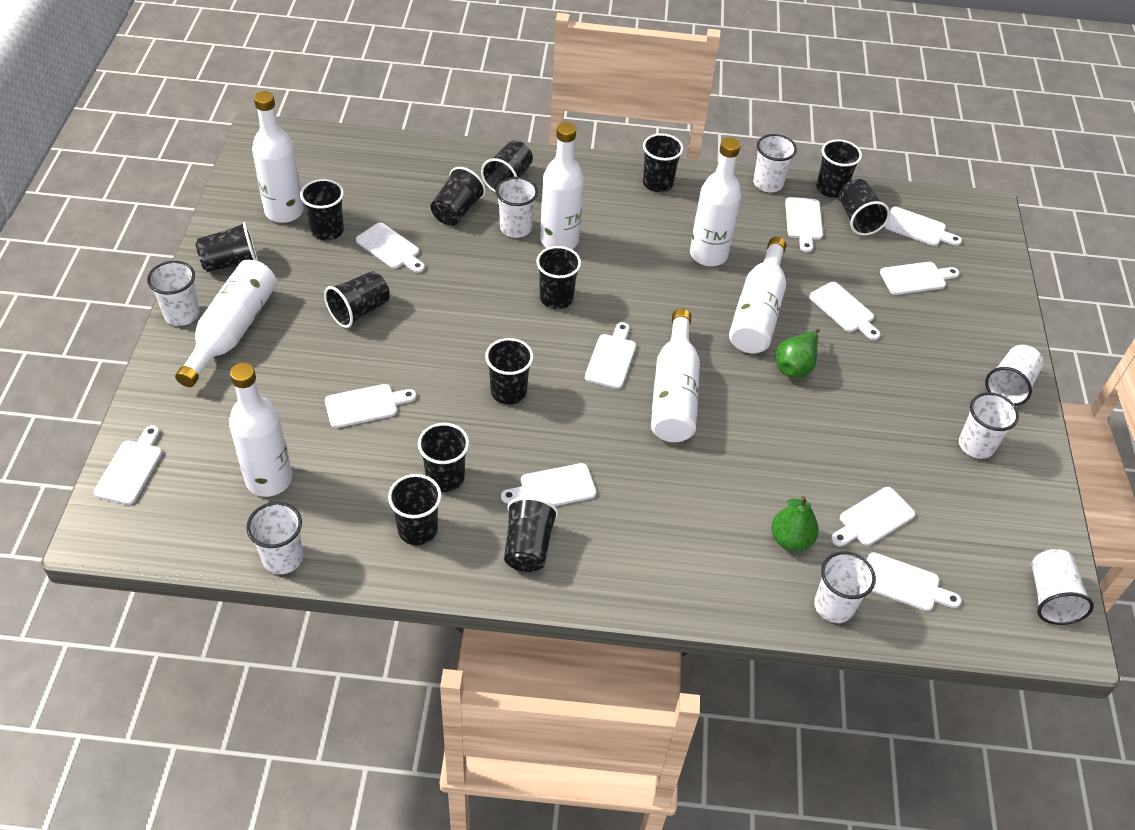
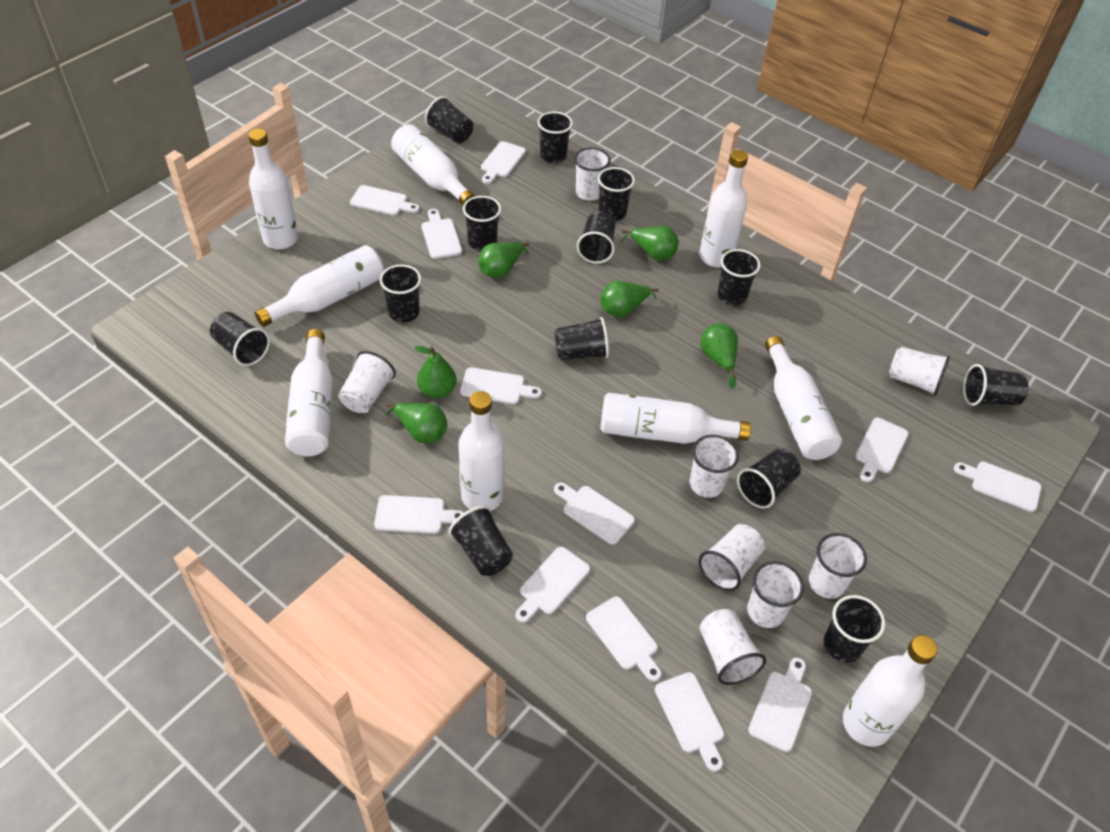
green pear: 2 -> 6
white bottle: 7 -> 9
white cutting board: 11 -> 12

